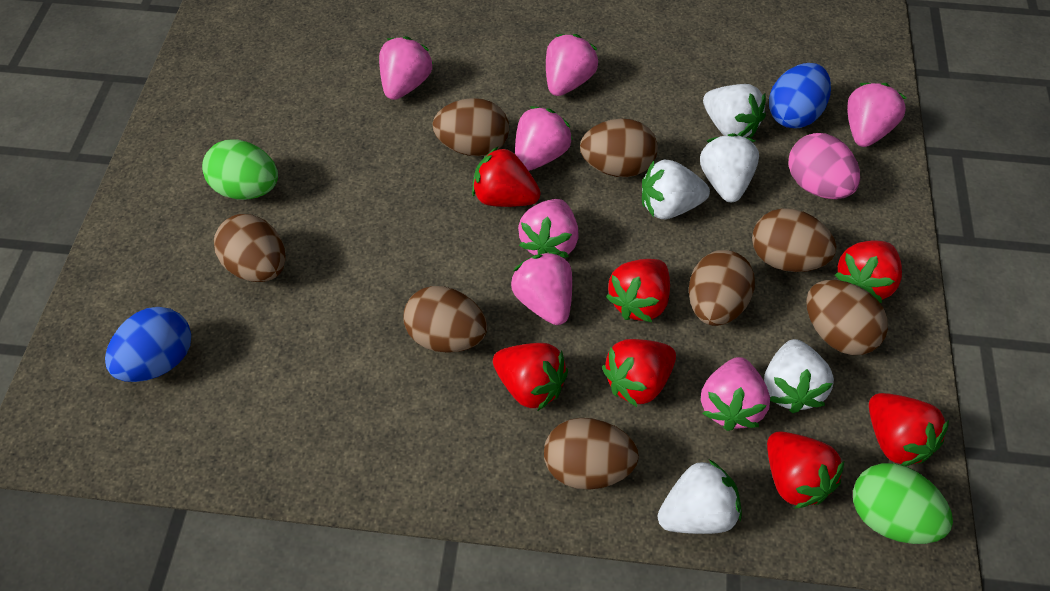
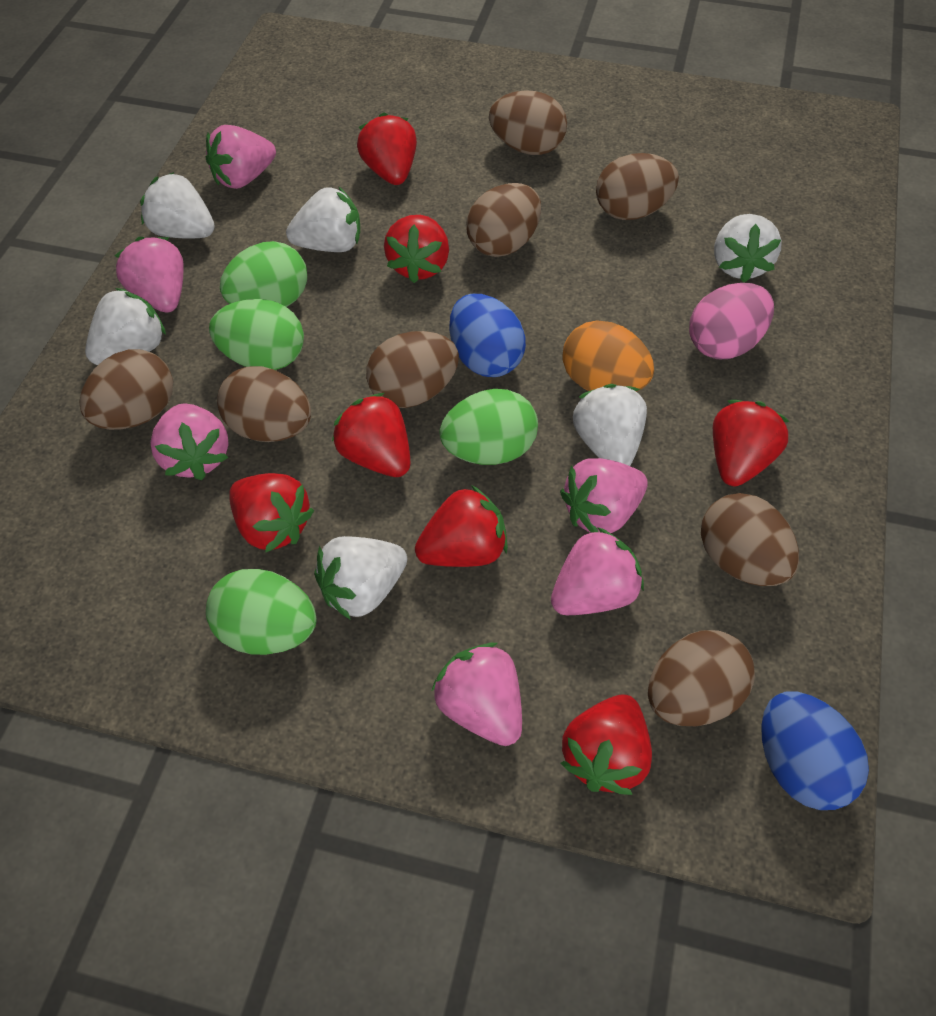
green egg: 2 -> 4
orange egg: 0 -> 1
pink strawberry: 7 -> 6
white strawberry: 5 -> 6

